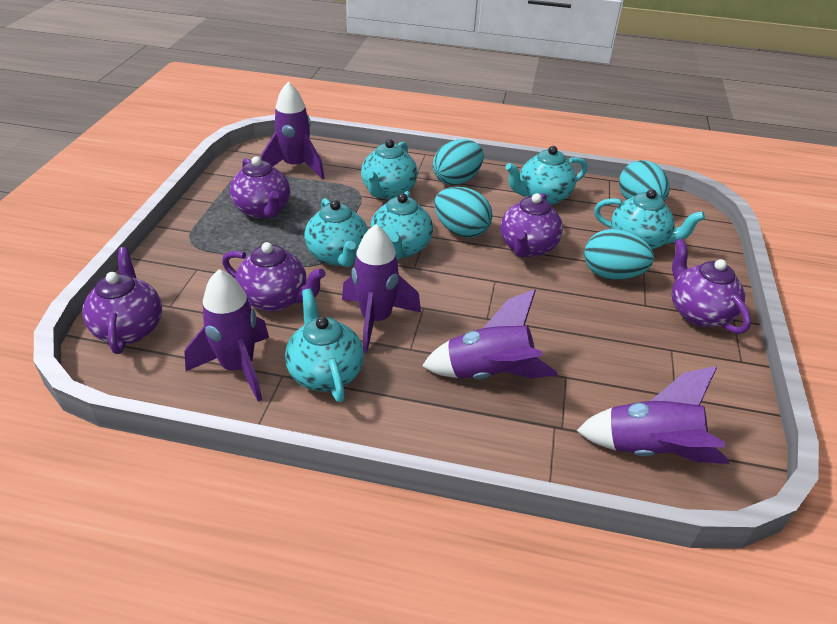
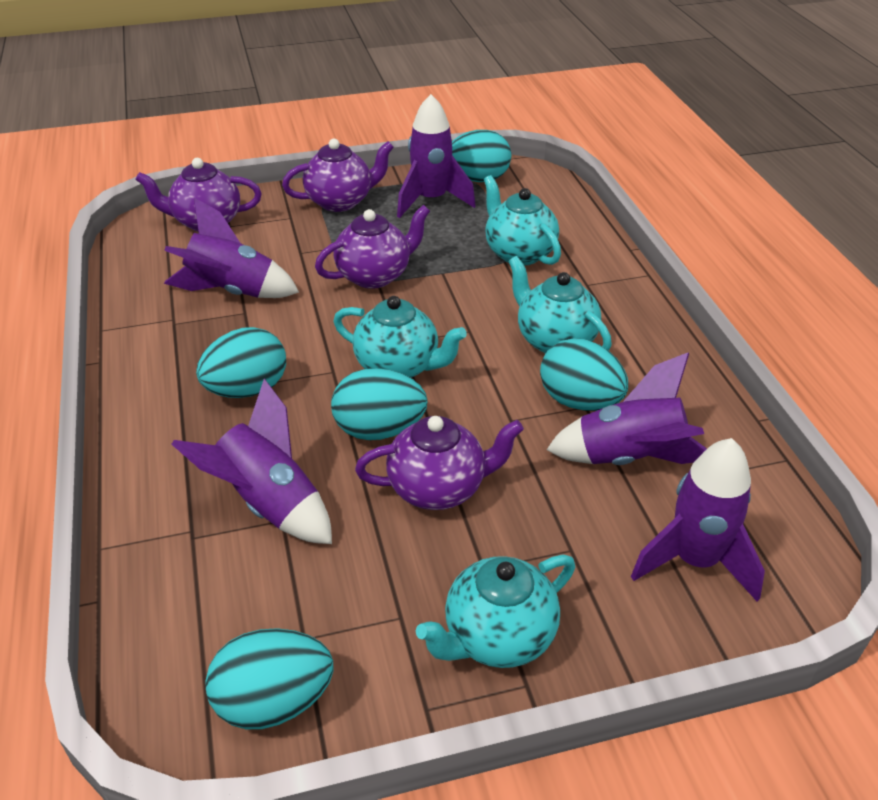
purple teapot: 5 -> 4
turquoise egg: 4 -> 5
turquoise teapot: 6 -> 4

